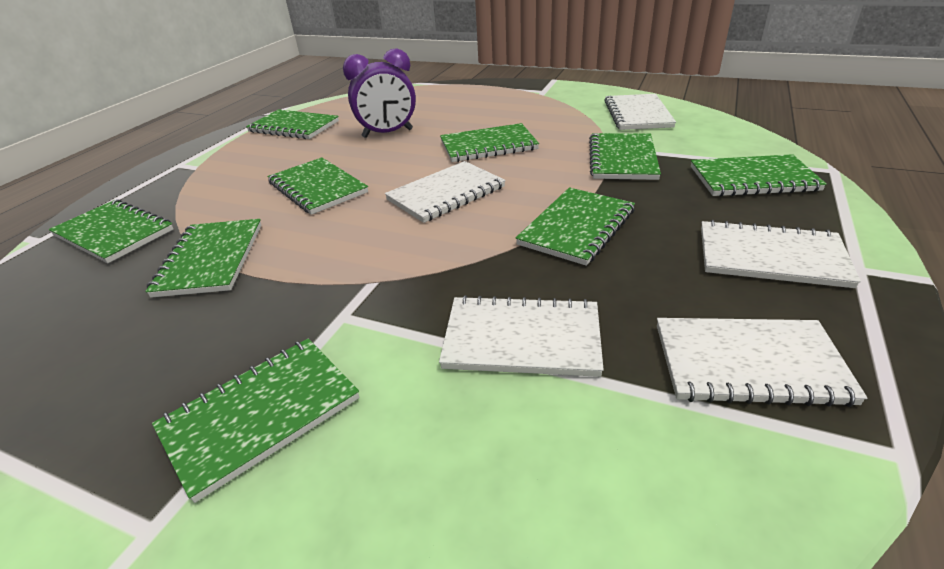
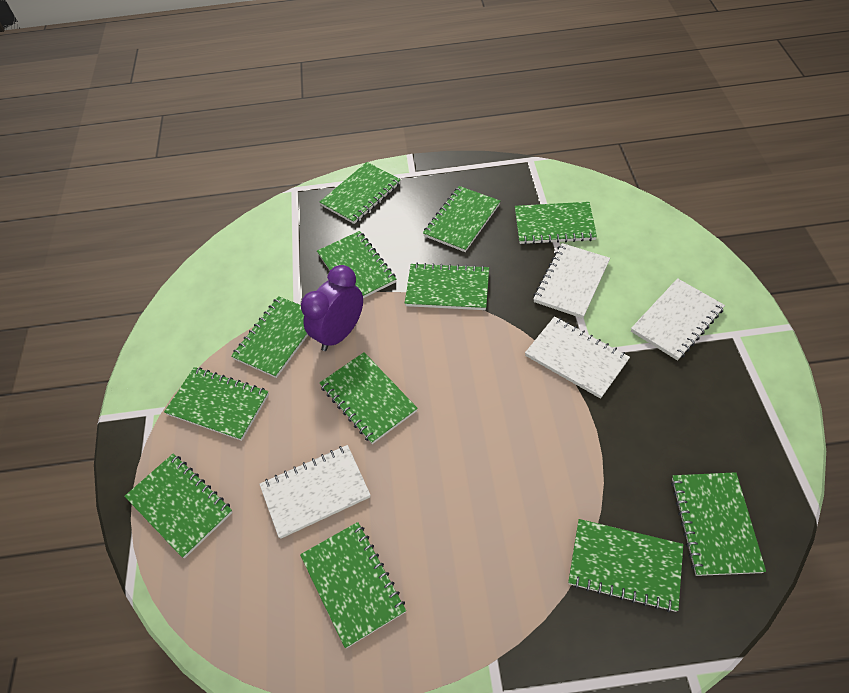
green notebook: 9 -> 12
white notebook: 5 -> 4

